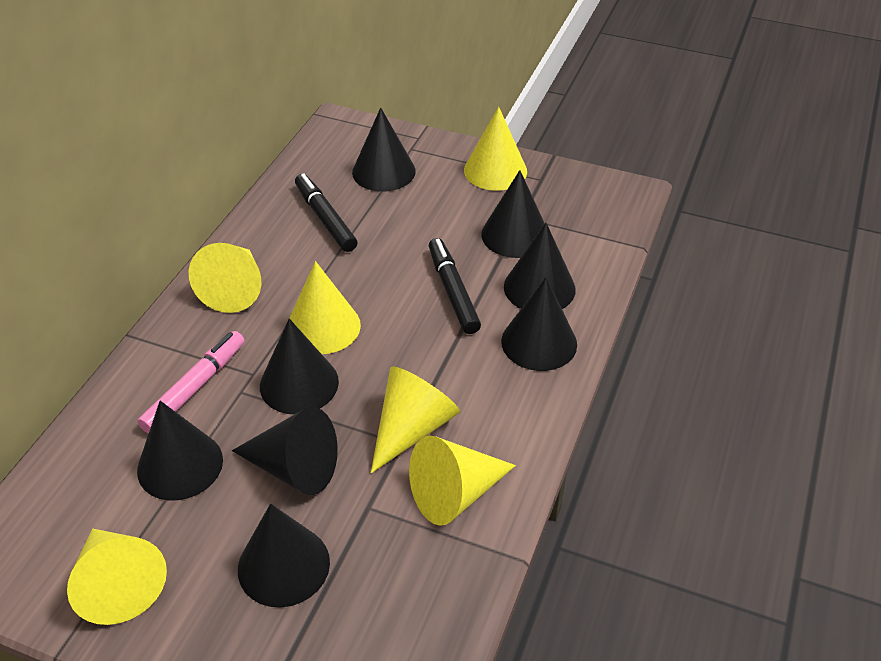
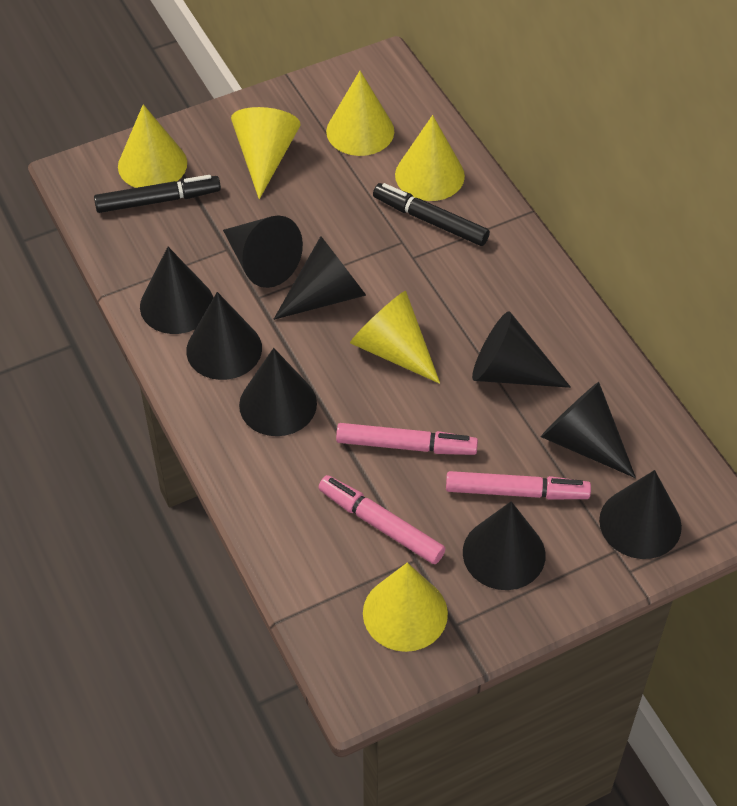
black cone: 8 -> 9
pink marker: 1 -> 3

